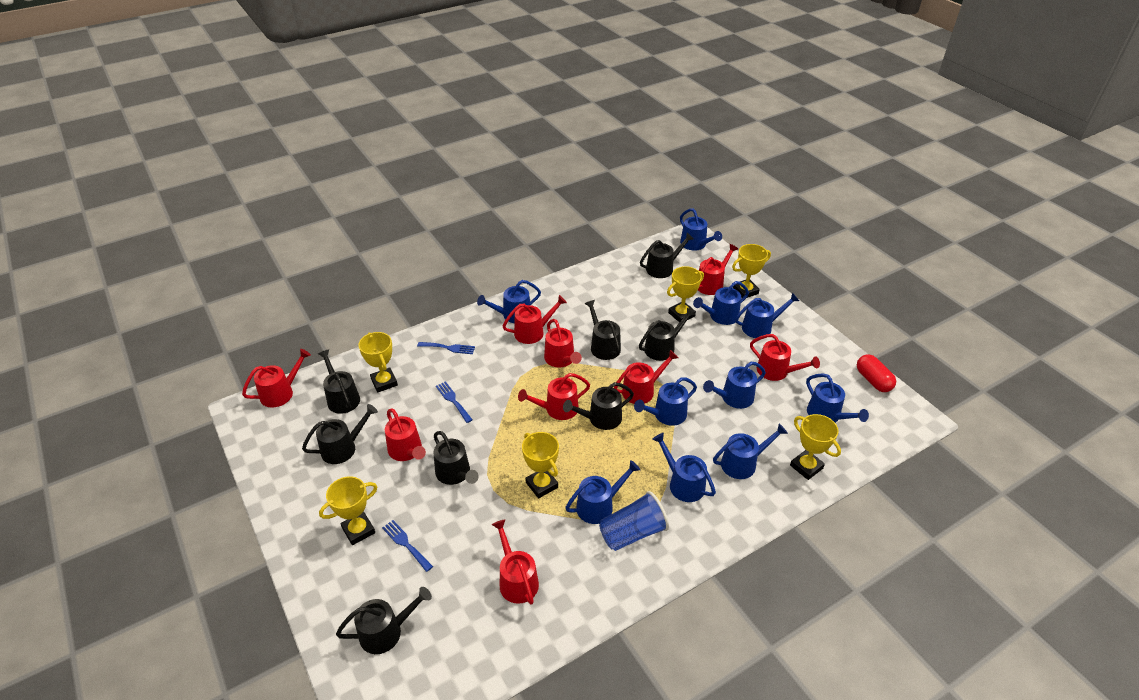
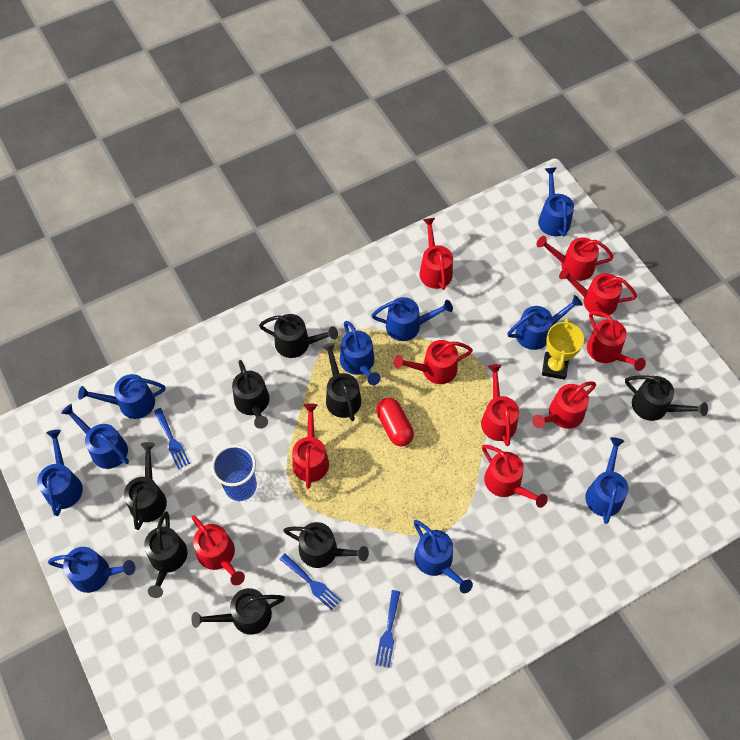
red watering can: 9 -> 10
yellow trophy: 6 -> 1

